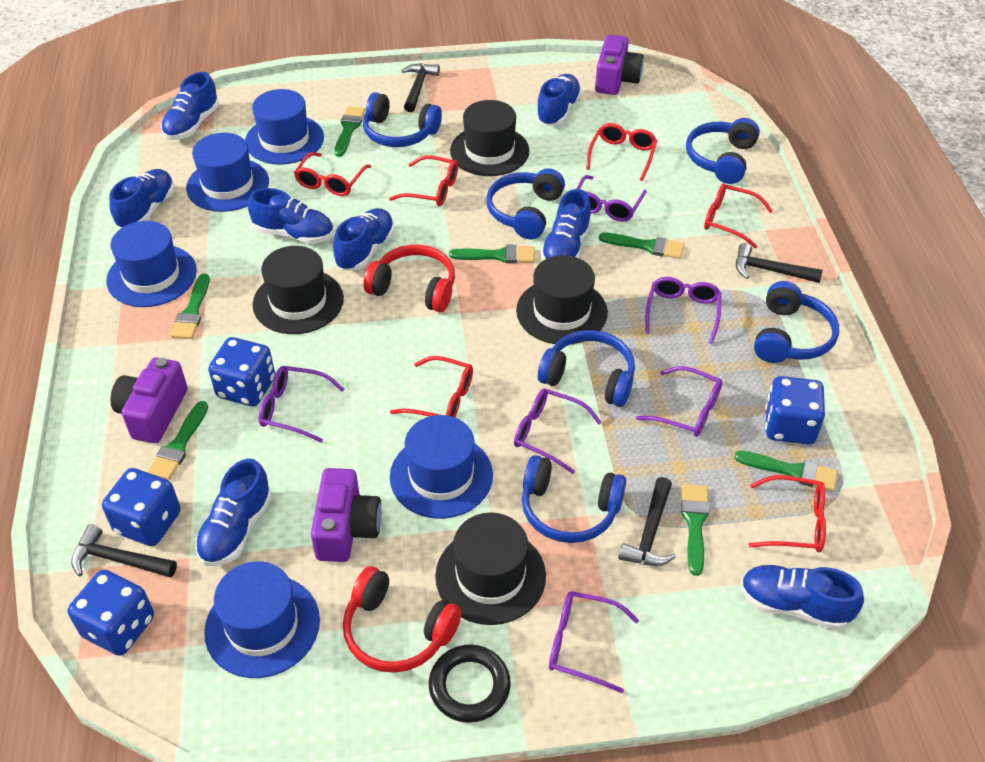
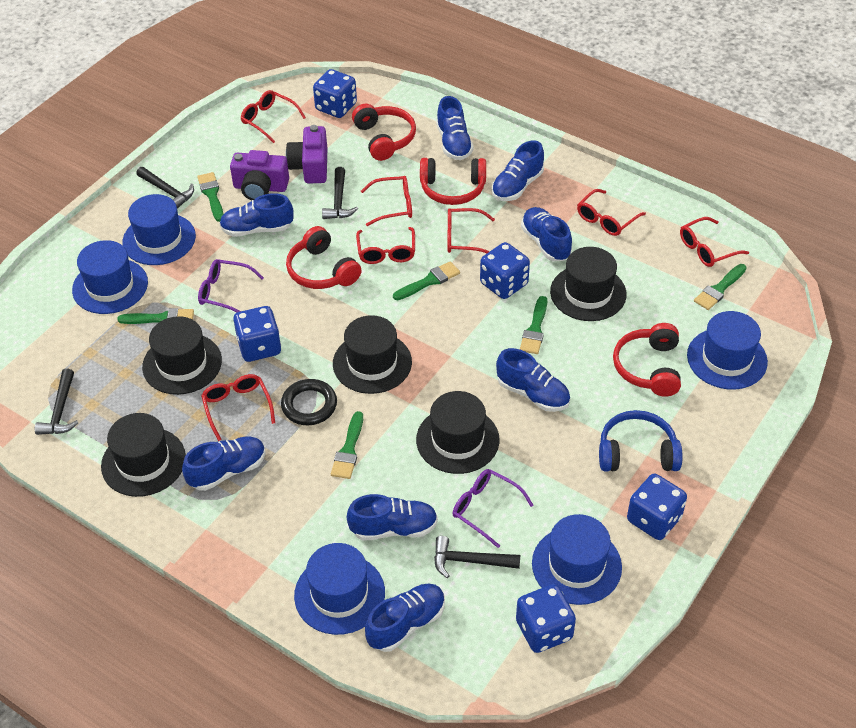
black hat: 4 -> 5
blue dice: 4 -> 5
blue headphones: 6 -> 1
green brush: 7 -> 6
purple camera: 3 -> 2
purple glasses: 6 -> 2
red glasses: 6 -> 7
red headphones: 2 -> 4

